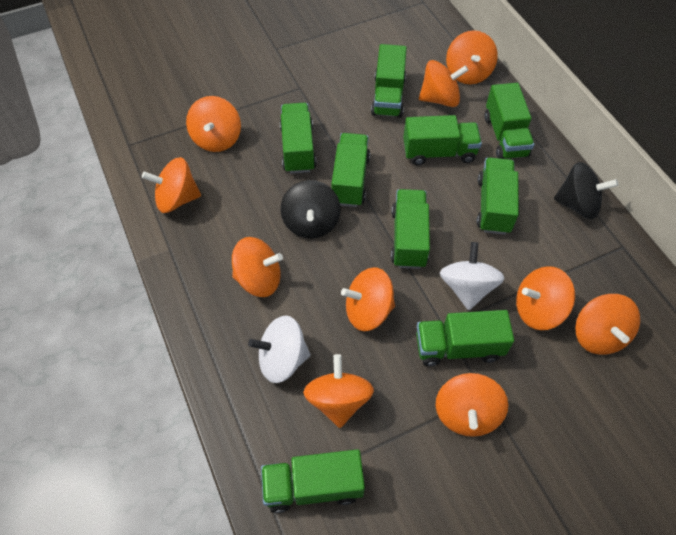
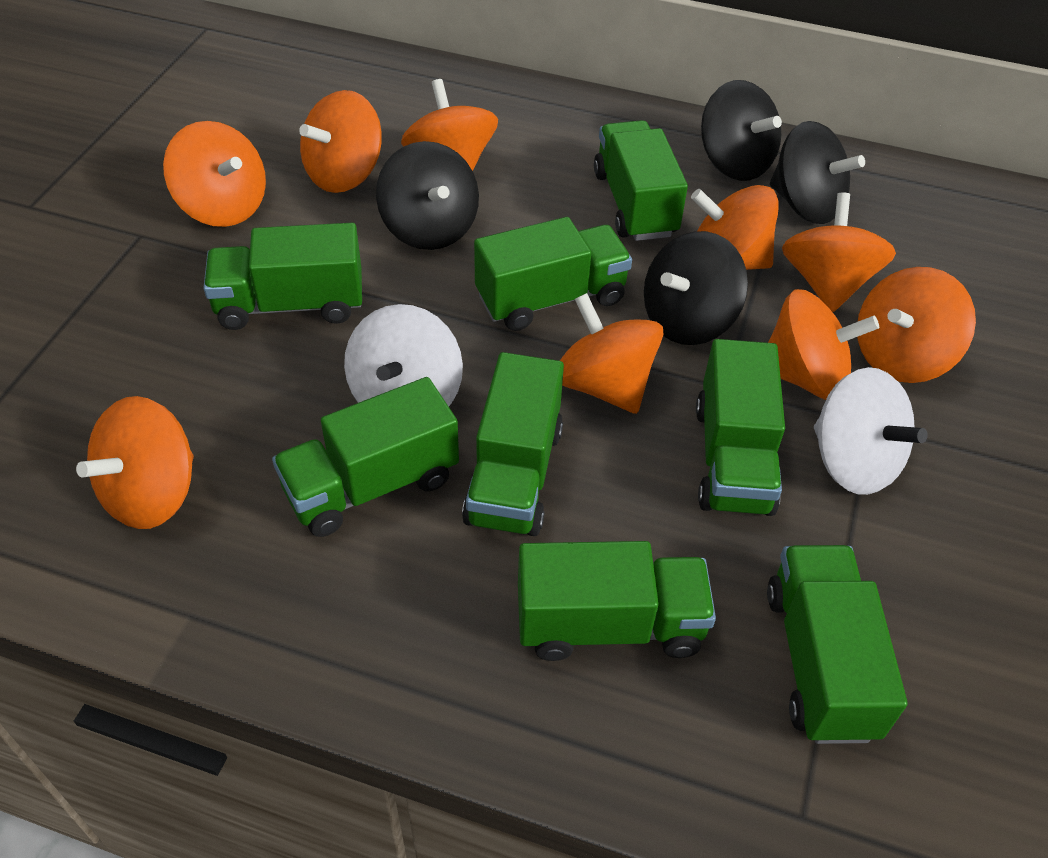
black spinning top: 2 -> 4
green truck: 9 -> 8
orange spinning top: 10 -> 9

